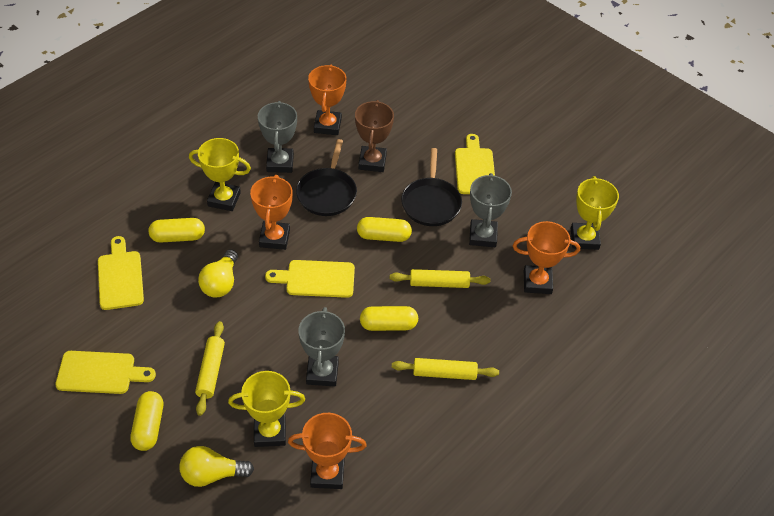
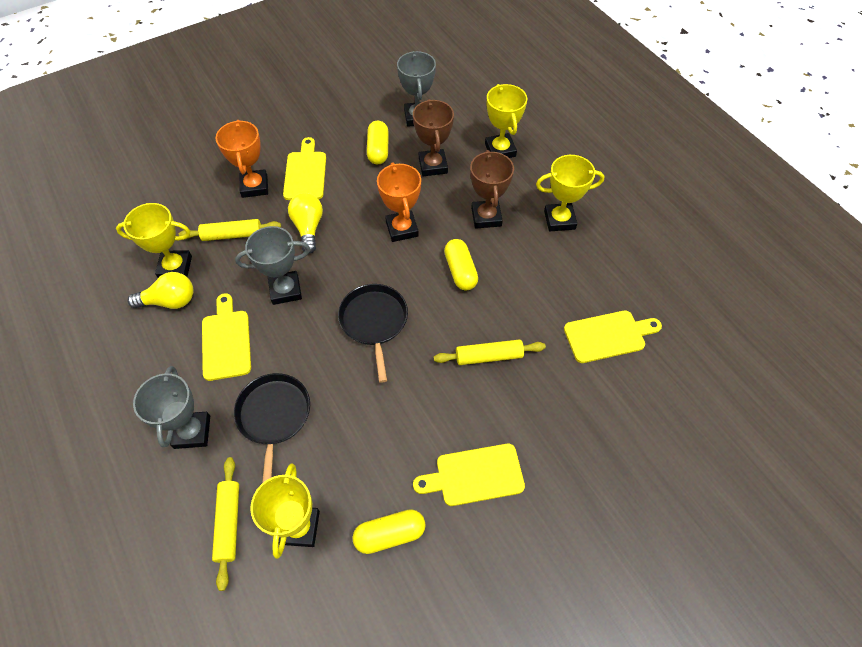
brown trophy: 1 -> 2
orange trophy: 4 -> 2
yellow capsule: 4 -> 3
yellow trophy: 3 -> 4

